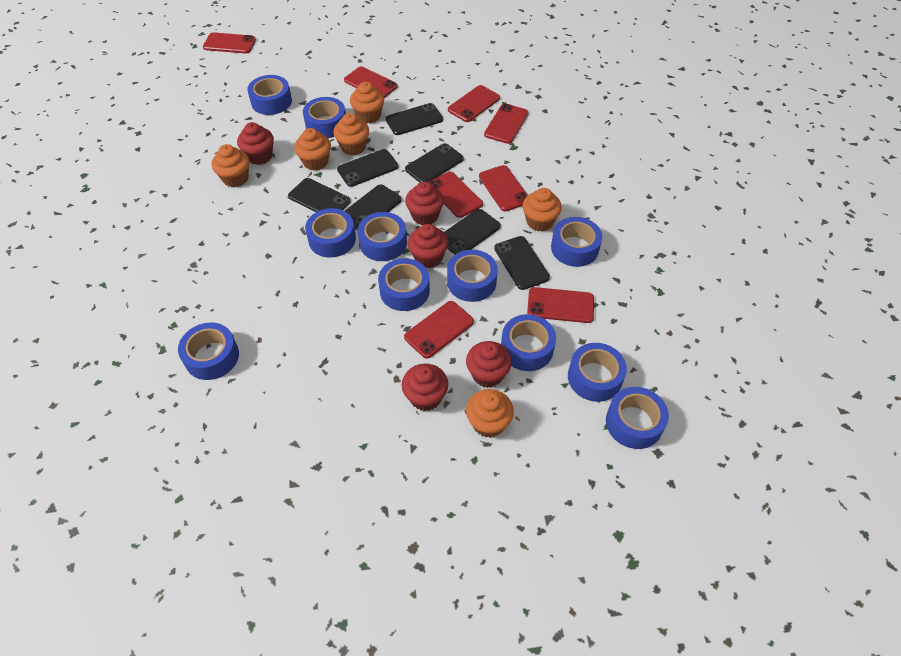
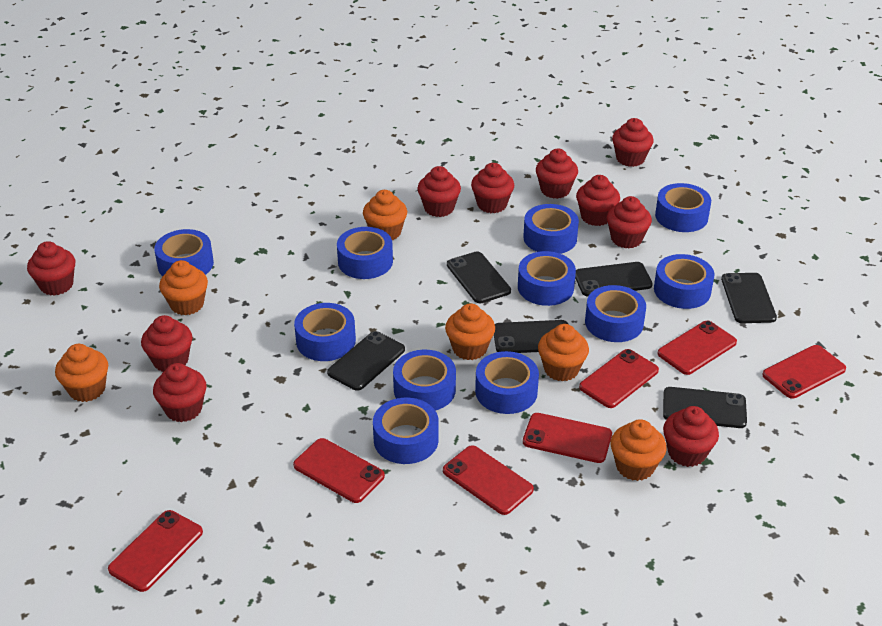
black phone: 7 -> 6
red cupcake: 5 -> 10
red phone: 8 -> 7

